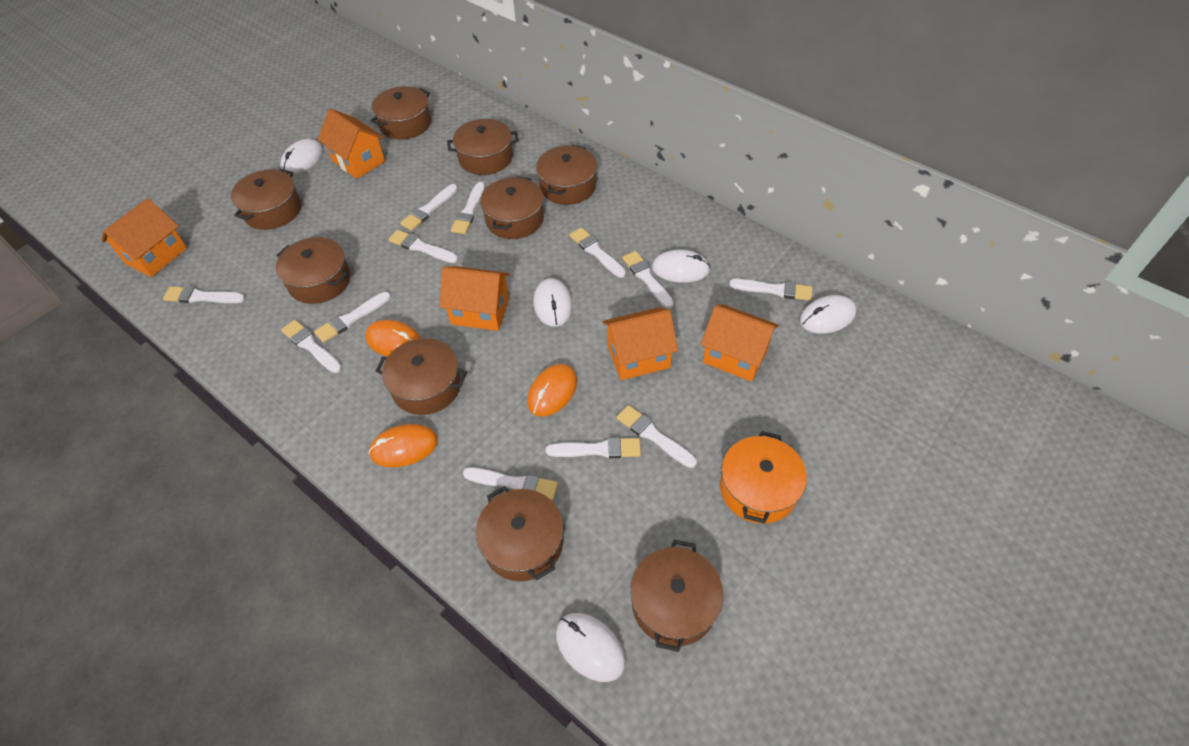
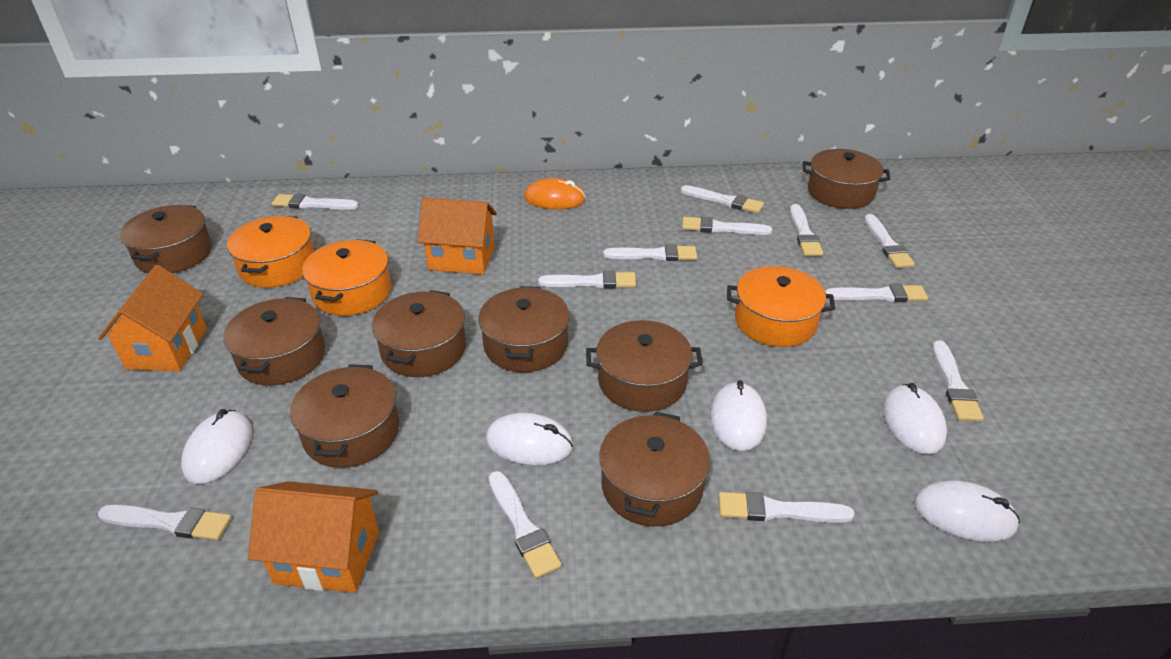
brown pot: 9 -> 8
orange house: 5 -> 3
orange mouse: 3 -> 1
orange pot: 1 -> 3

